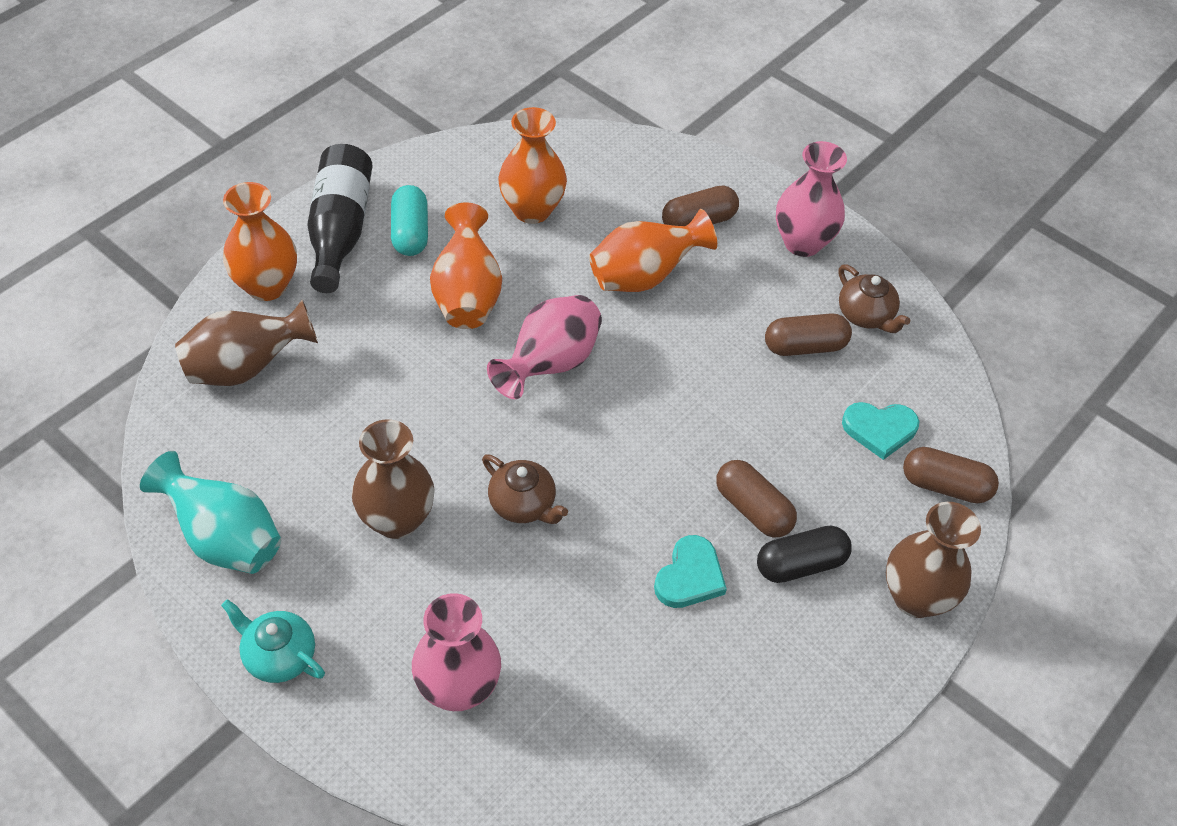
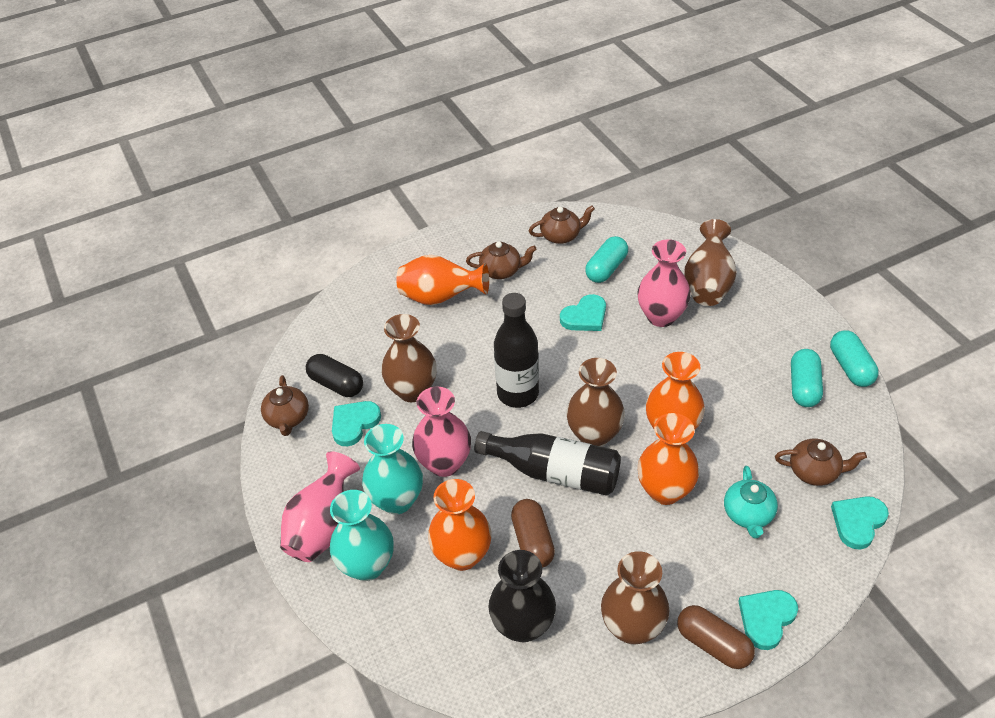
black bottle: 1 -> 2
black vase: 0 -> 1
brown capsule: 4 -> 2
brown teapot: 2 -> 4
brown vase: 3 -> 4
turquoise capsule: 1 -> 3
turquoise heart: 2 -> 4
turquoise vase: 1 -> 2

